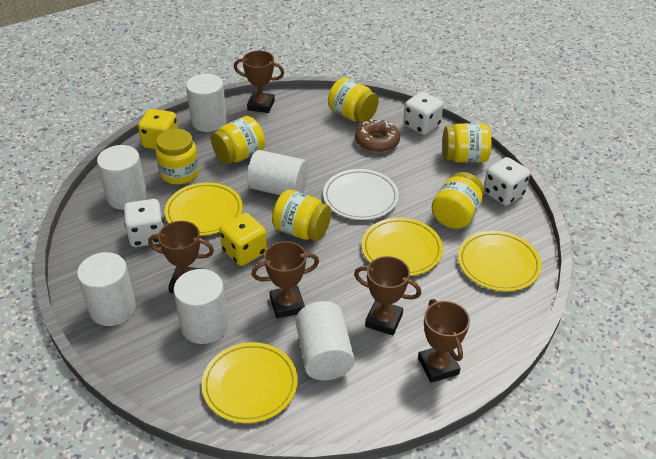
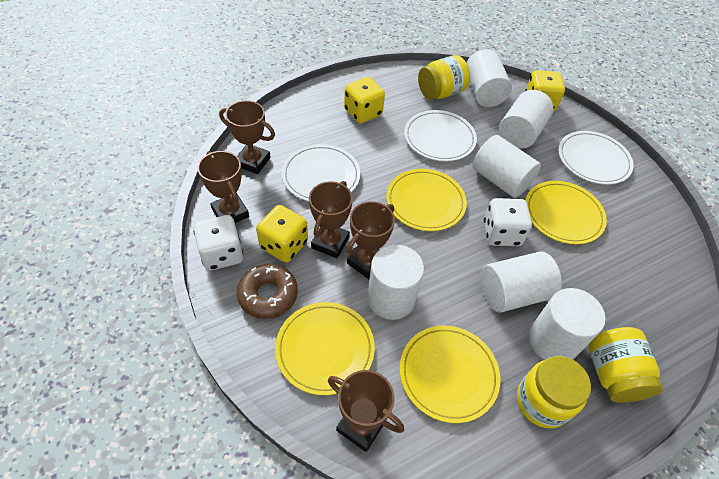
white dice: 3 -> 2
white plate: 1 -> 3
yellow dice: 2 -> 3
yellow jar: 6 -> 3

